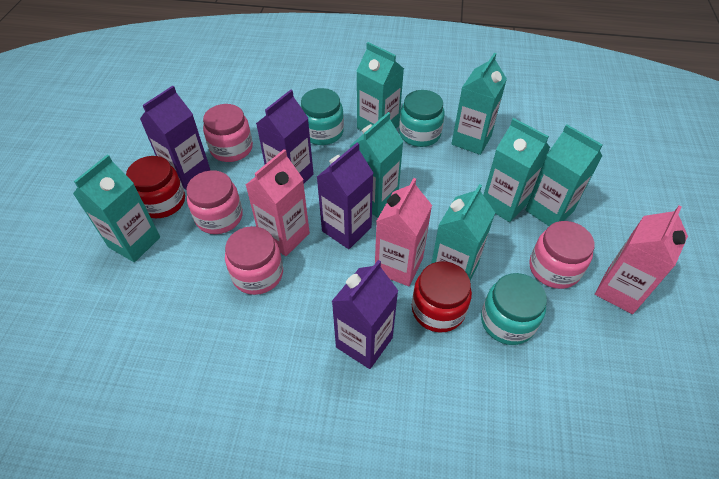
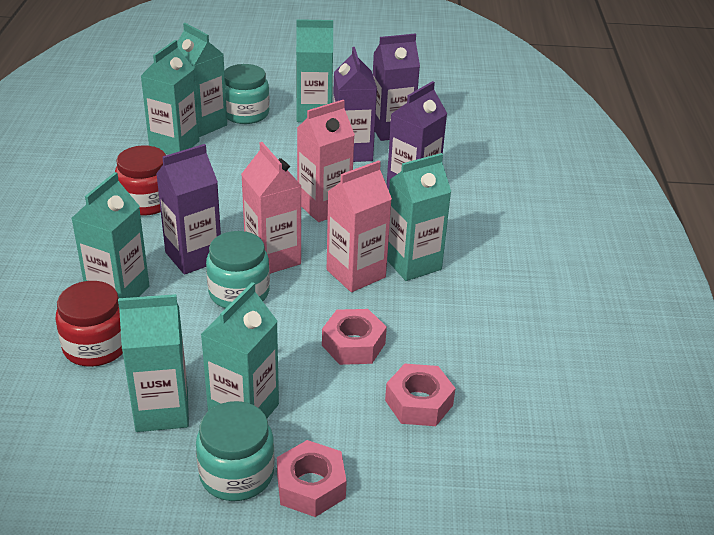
pink jar: 4 -> 0
pink nut: 0 -> 3

